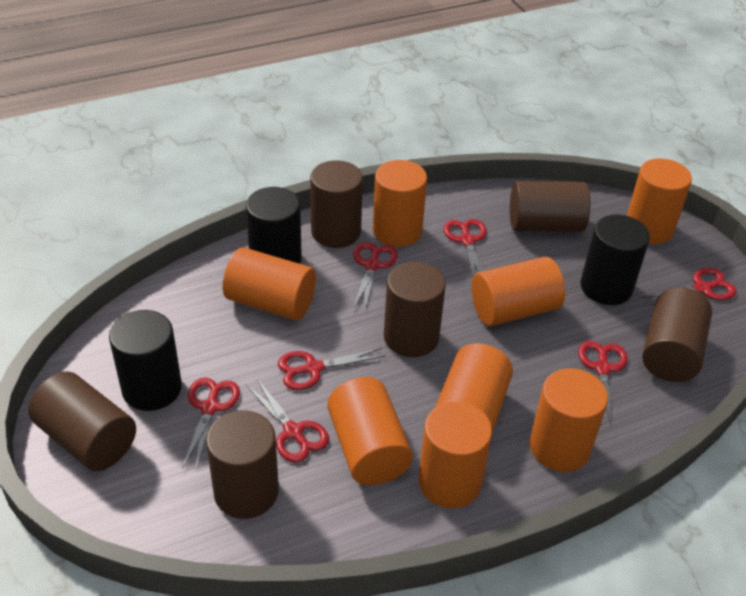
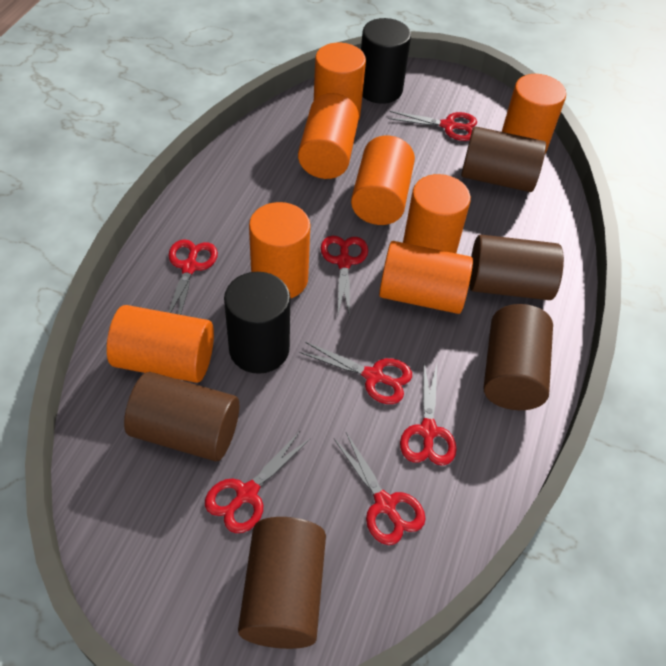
black cylinder: 3 -> 2
brown cylinder: 6 -> 5

